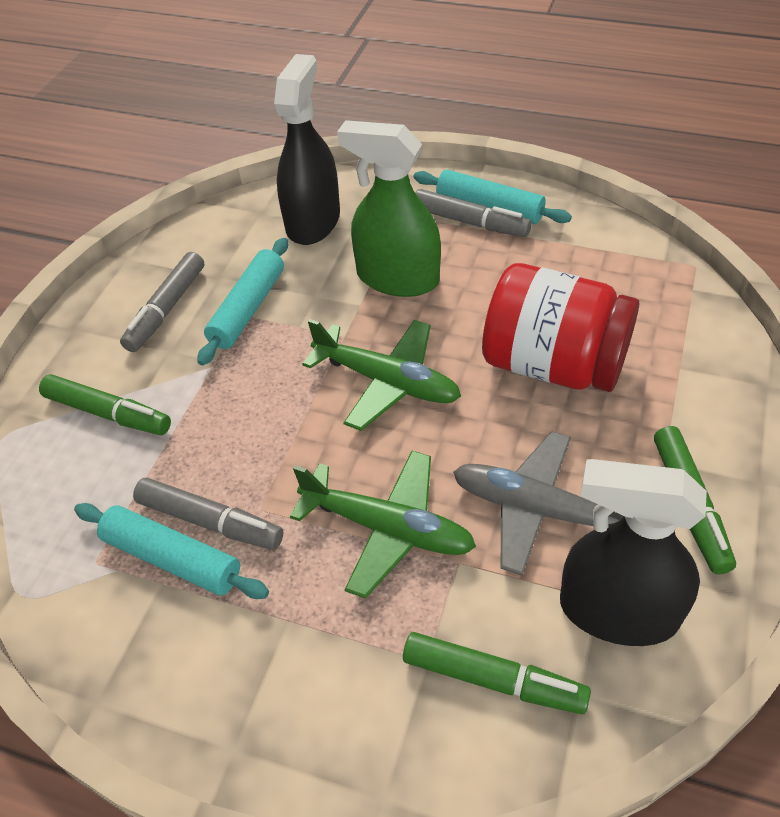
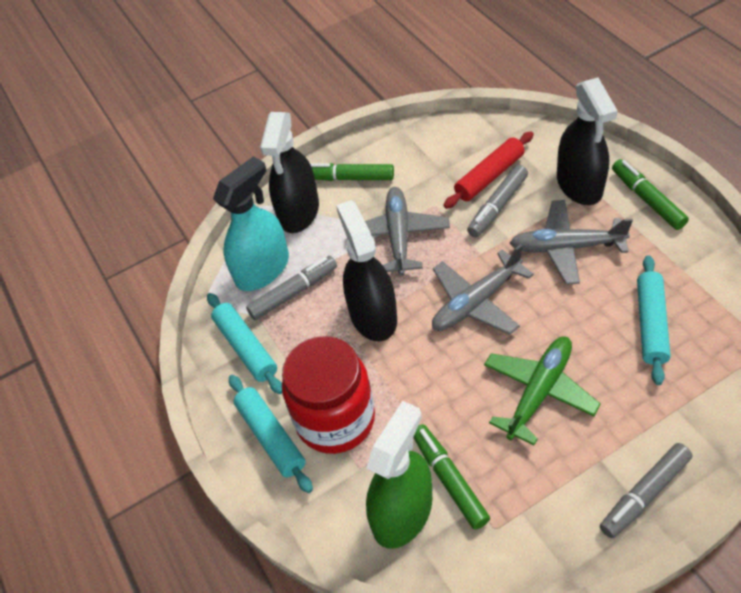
black spray bottle: 2 -> 3
green plane: 2 -> 1
grey plane: 1 -> 3
red rolling pin: 0 -> 1
turquoise spray bottle: 0 -> 1

